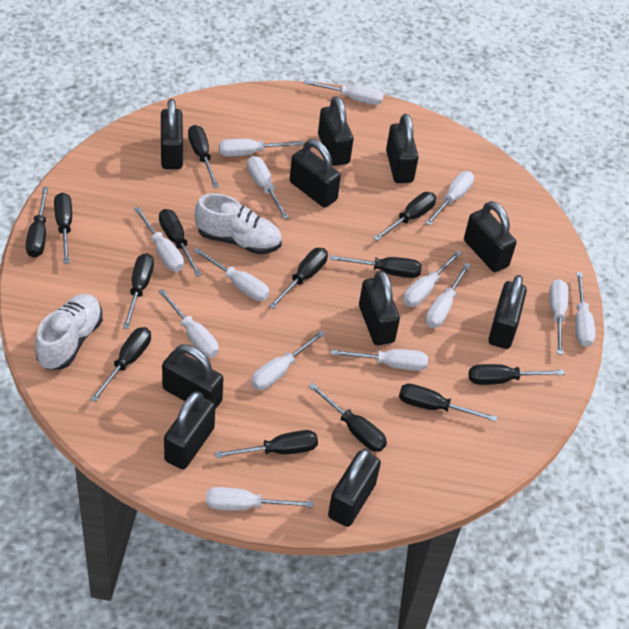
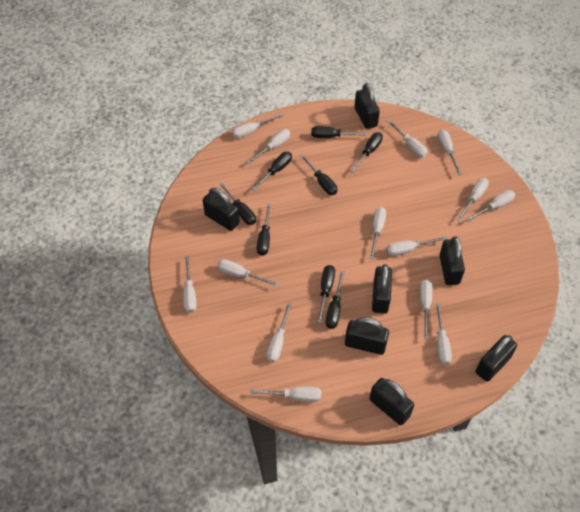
black padlock: 10 -> 7
black screwdriver: 13 -> 8
white shoe: 2 -> 0

